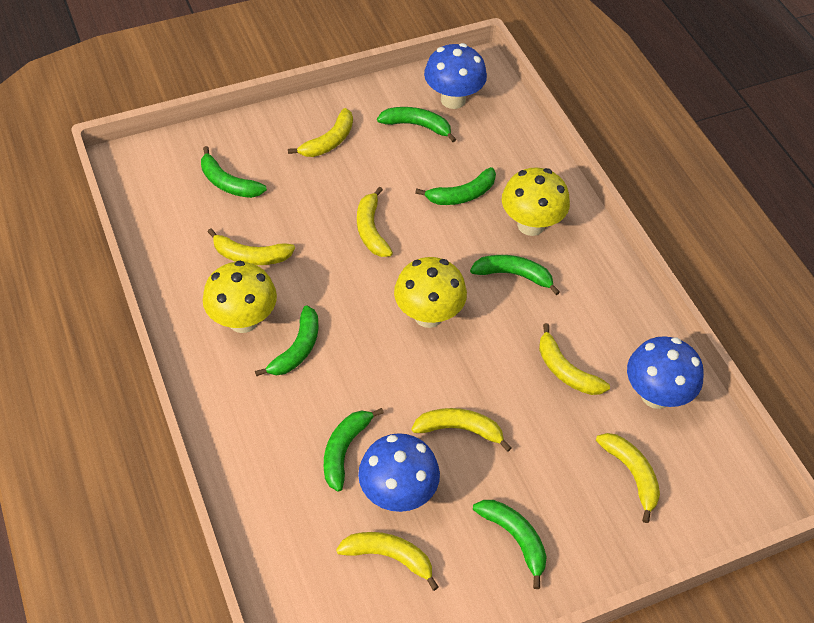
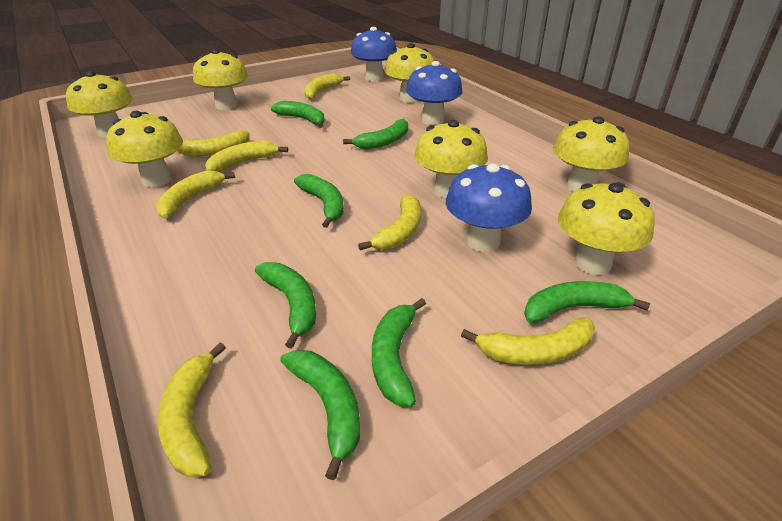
yellow mushroom: 3 -> 7

